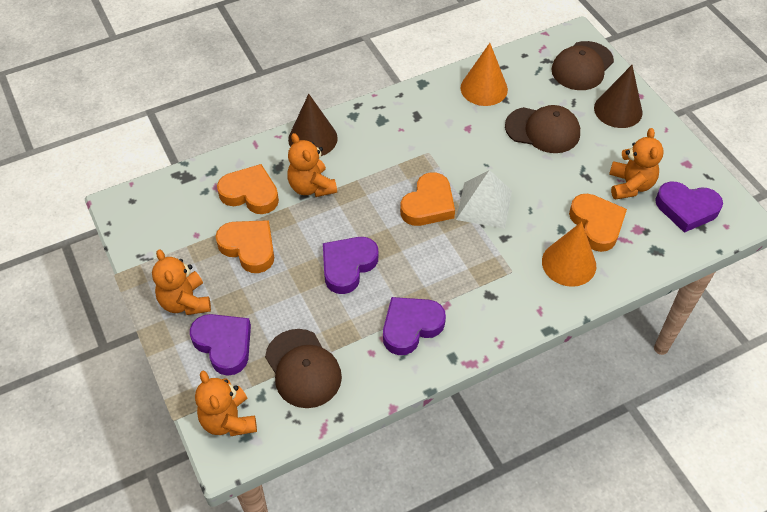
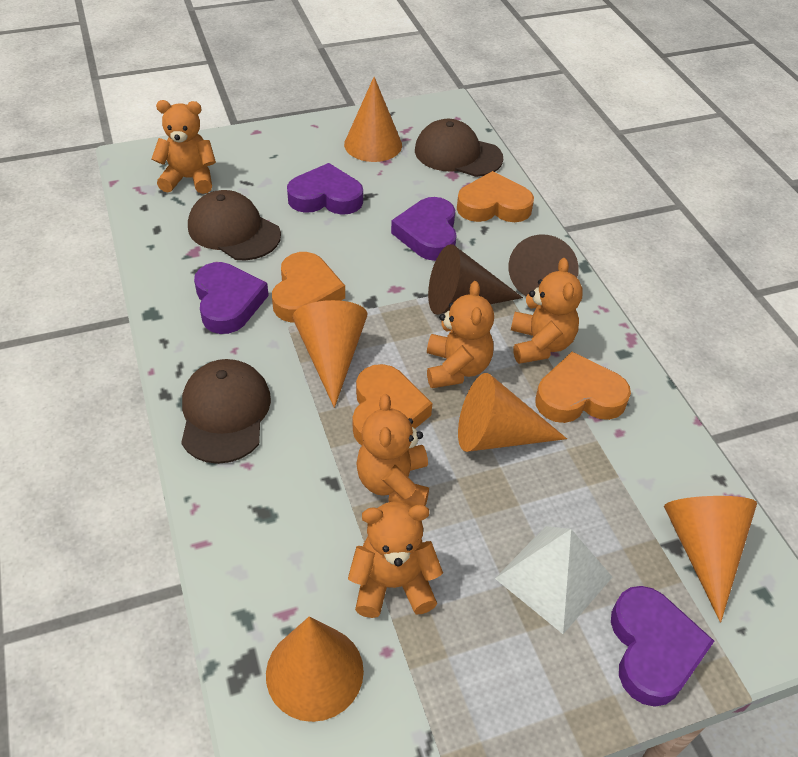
orange cone: 2 -> 5
orange teddy bear: 4 -> 5

